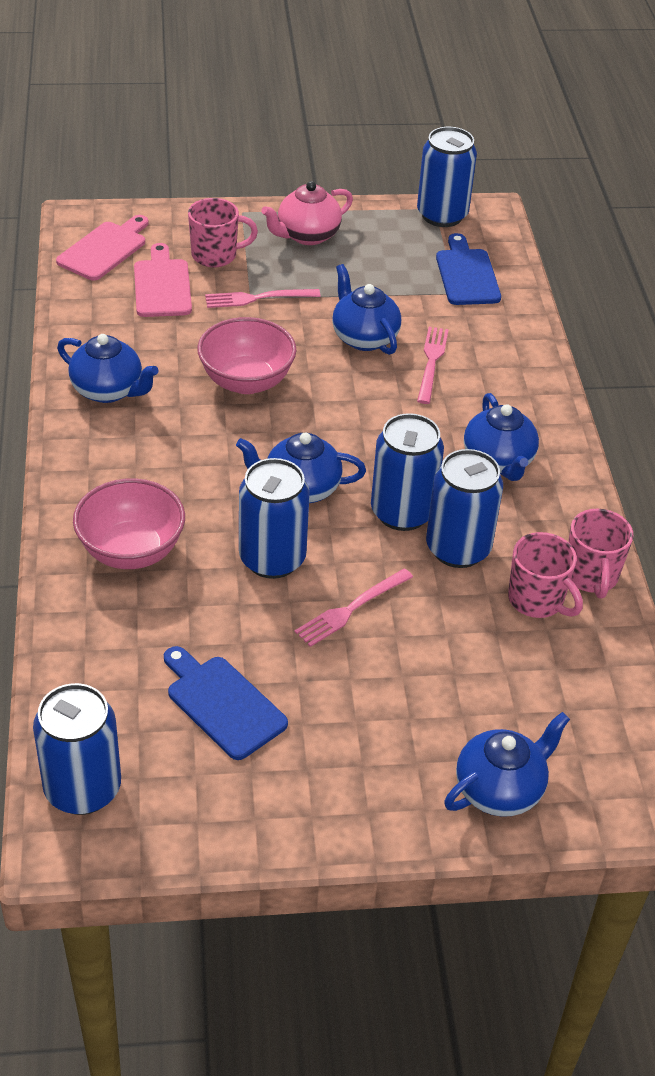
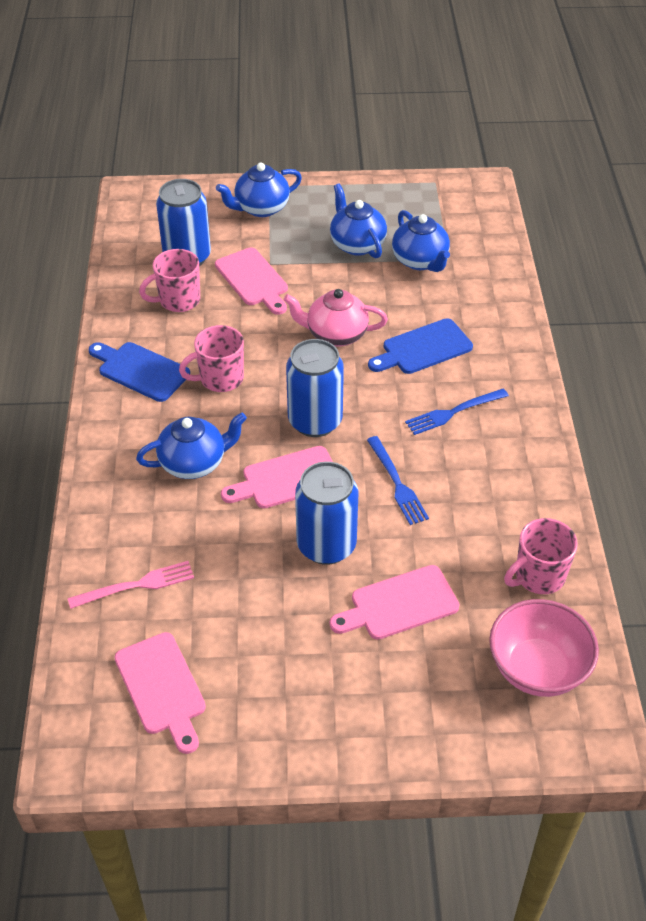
blue can: 5 -> 3
blue fork: 0 -> 2
blue teapot: 5 -> 4
pink bowl: 2 -> 1
pink cutting board: 2 -> 4
pink fork: 3 -> 1

